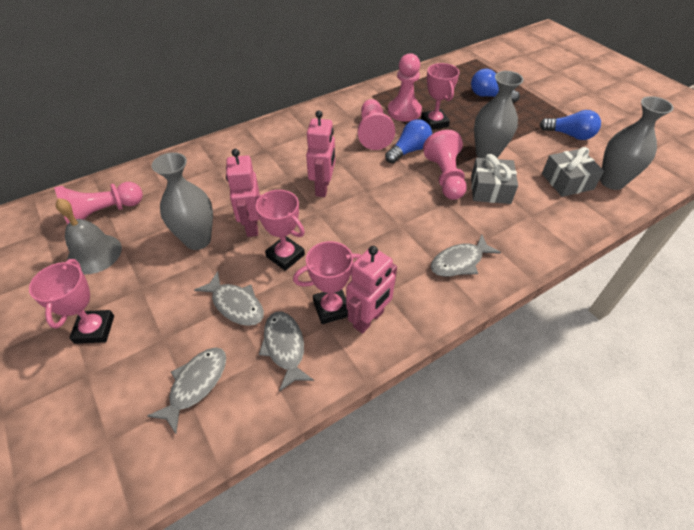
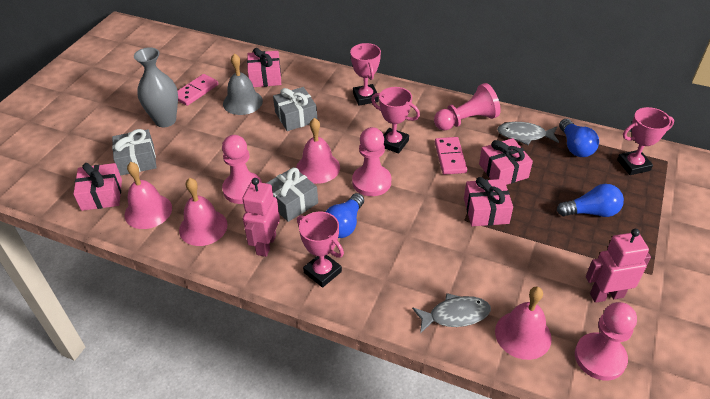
grey fish: 4 -> 2
grey gift: 2 -> 3
grey vase: 3 -> 1
pink bell: 0 -> 4
pink domino: 0 -> 2
pink gift: 0 -> 4
pink robot: 3 -> 2

